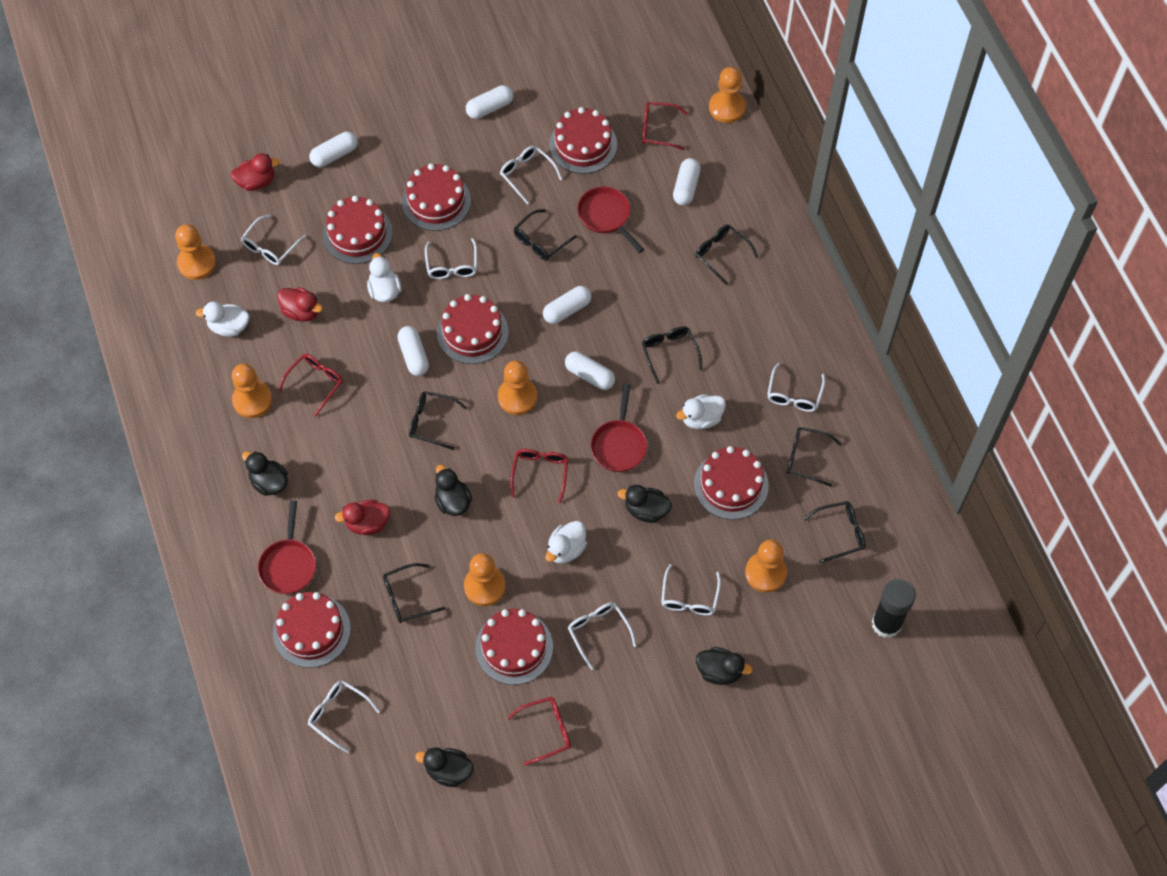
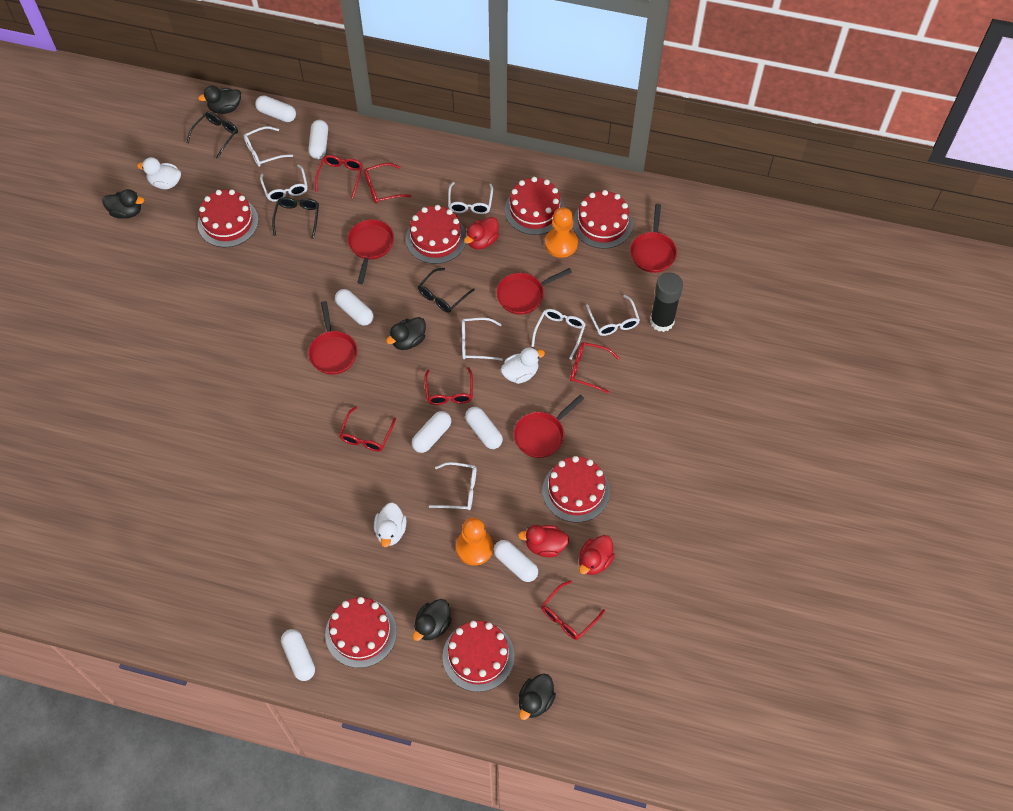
black glasses: 7 -> 3
orange pawn: 6 -> 2
red glasses: 4 -> 6
red pan: 3 -> 5
white capsule: 6 -> 7
white duck: 4 -> 3

